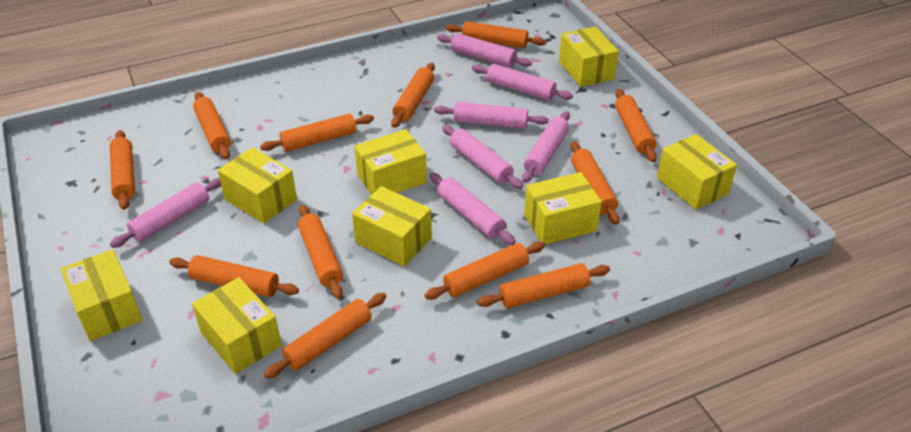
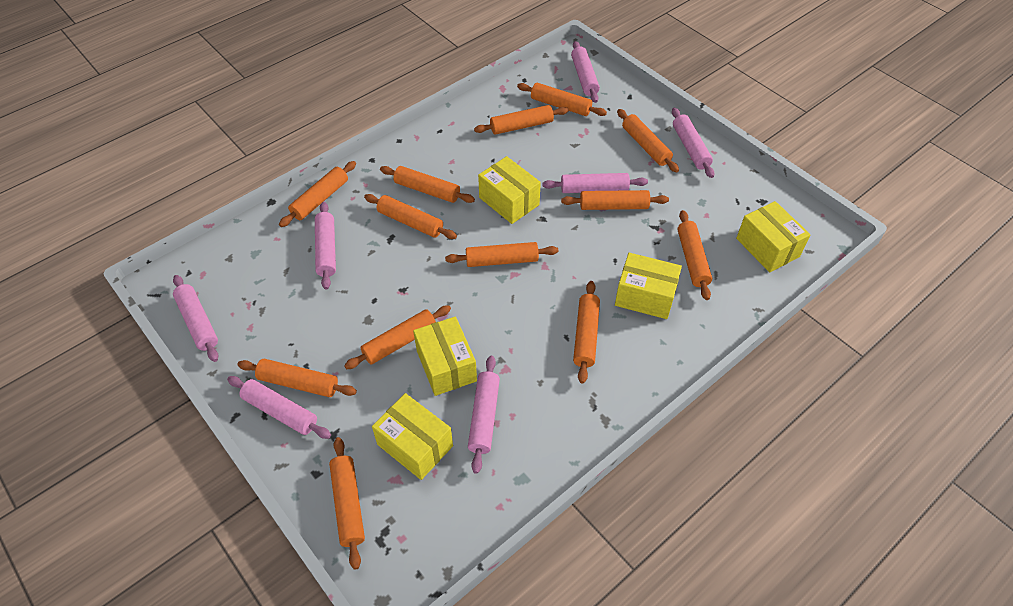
orange rolling pin: 12 -> 13
yellow box: 8 -> 5

